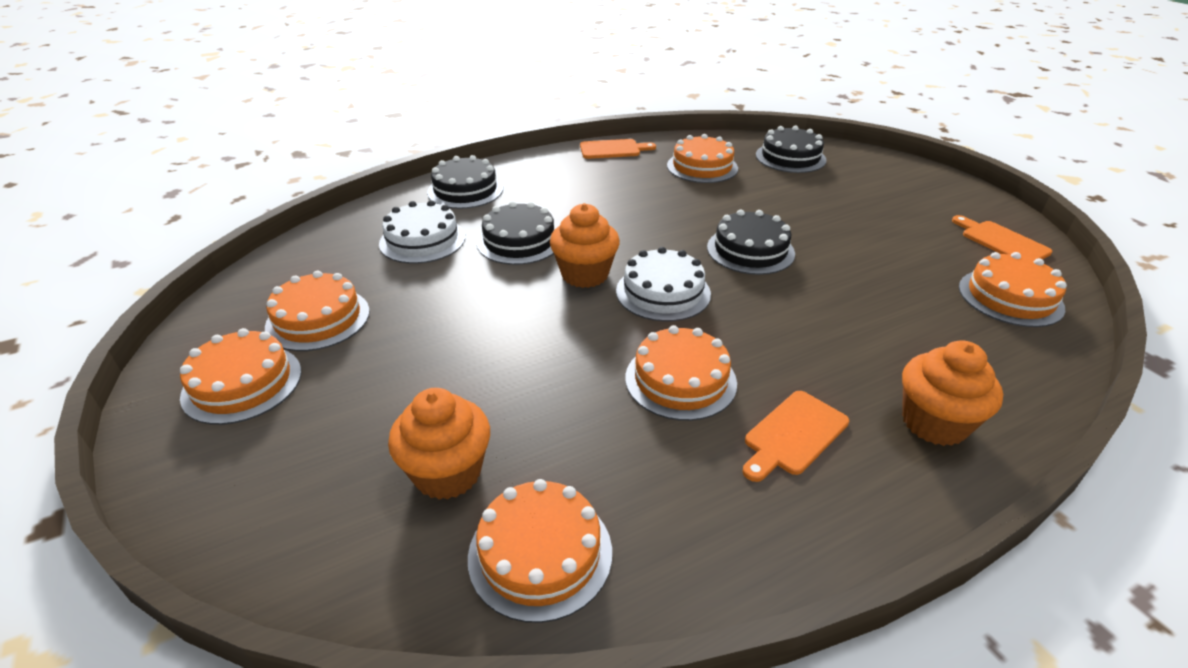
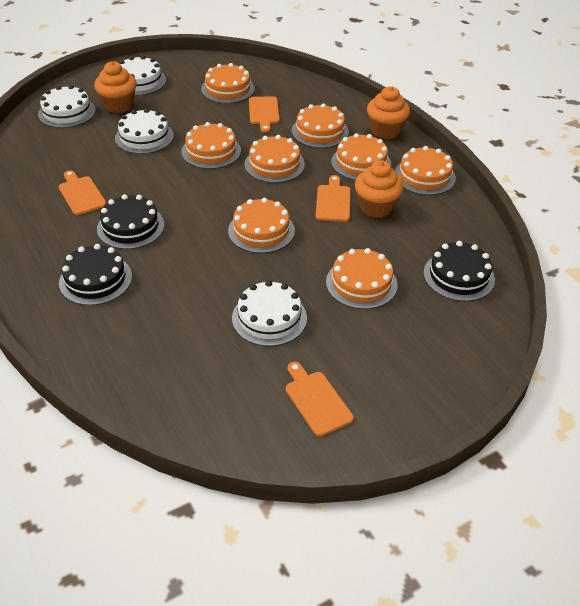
black cake: 4 -> 3
orange cake: 6 -> 8
orange cutting board: 3 -> 4
white cake: 2 -> 4

